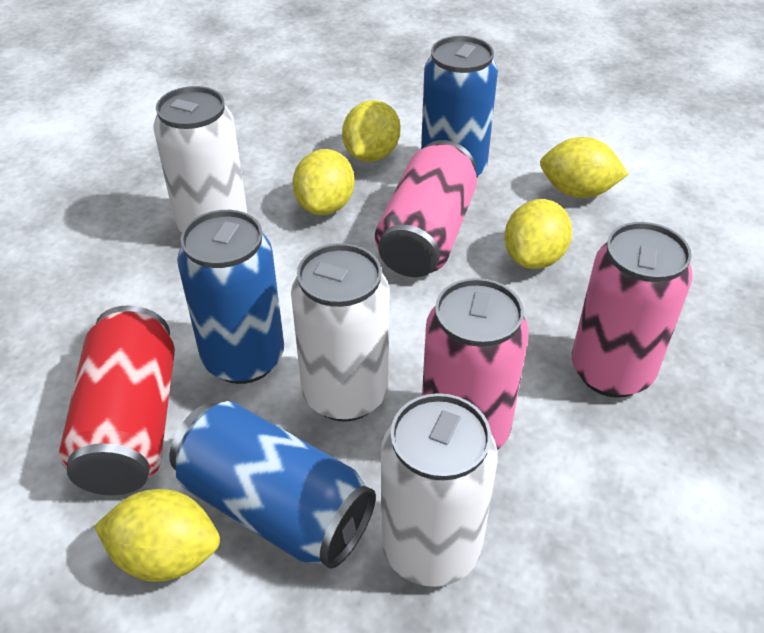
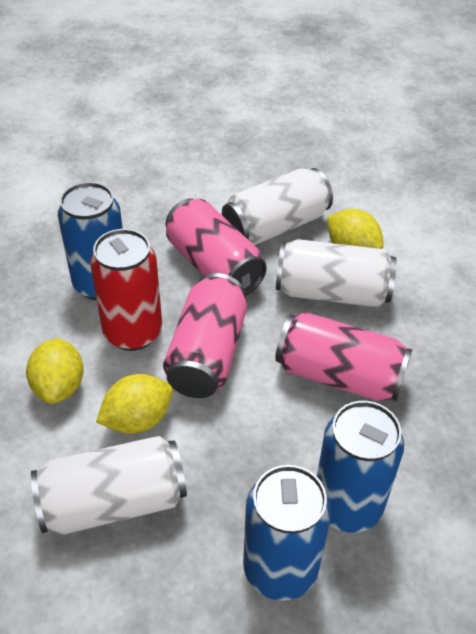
yellow lemon: 5 -> 3

